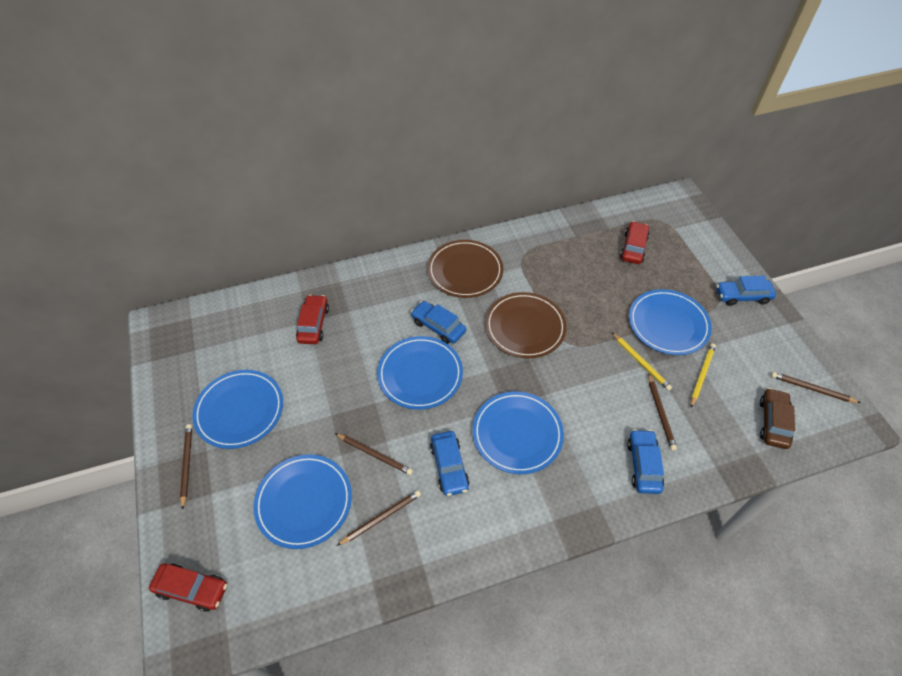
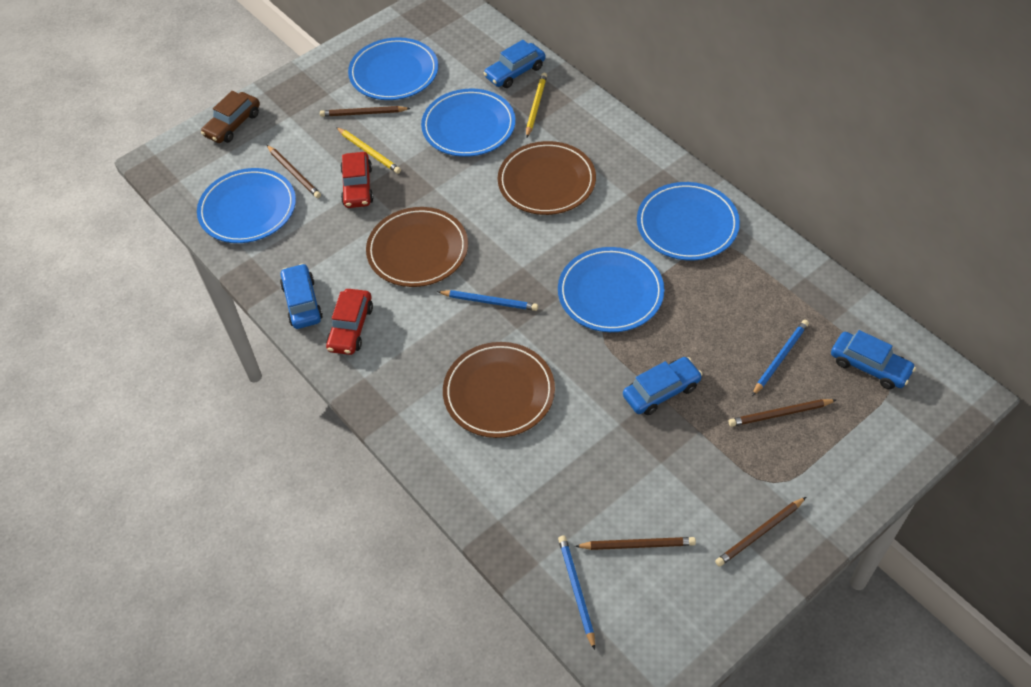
blue pencil: 0 -> 3
brown plate: 2 -> 3
red car: 3 -> 2

